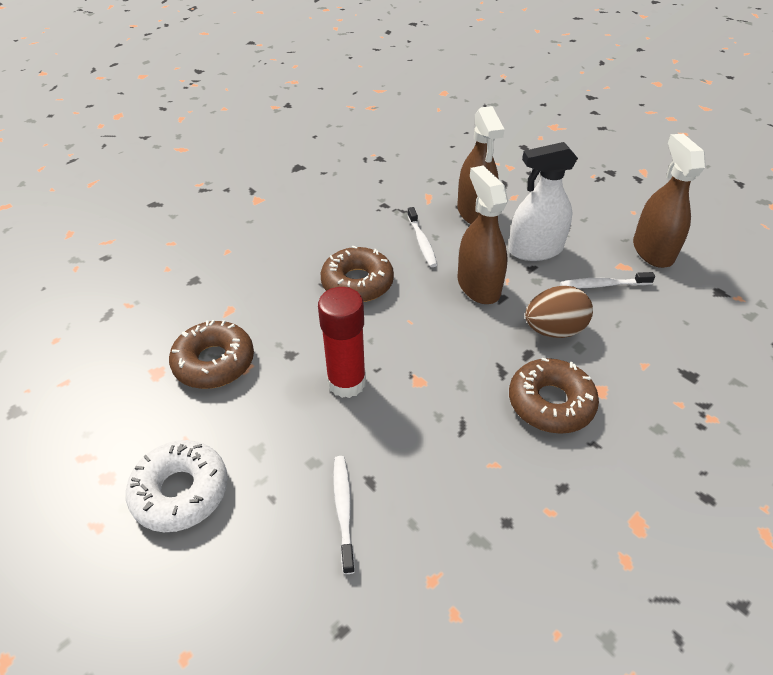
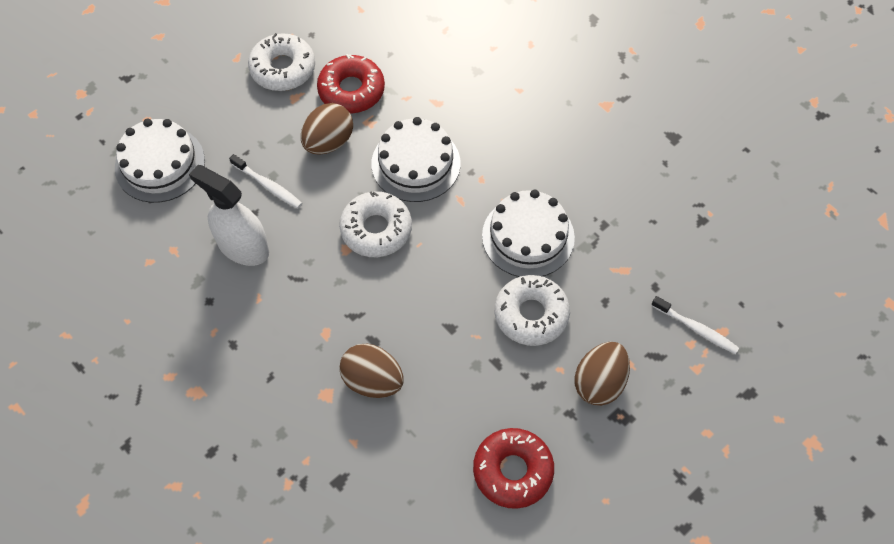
brown donut: 3 -> 0
brown egg: 1 -> 3
brown spray bottle: 3 -> 0
red donut: 0 -> 2
red glue stick: 1 -> 0
white cake: 0 -> 3
white donut: 1 -> 3
white toothbrush: 3 -> 2

